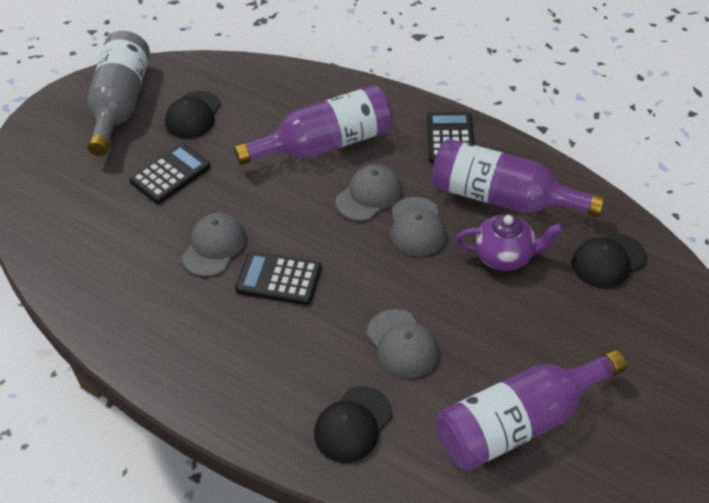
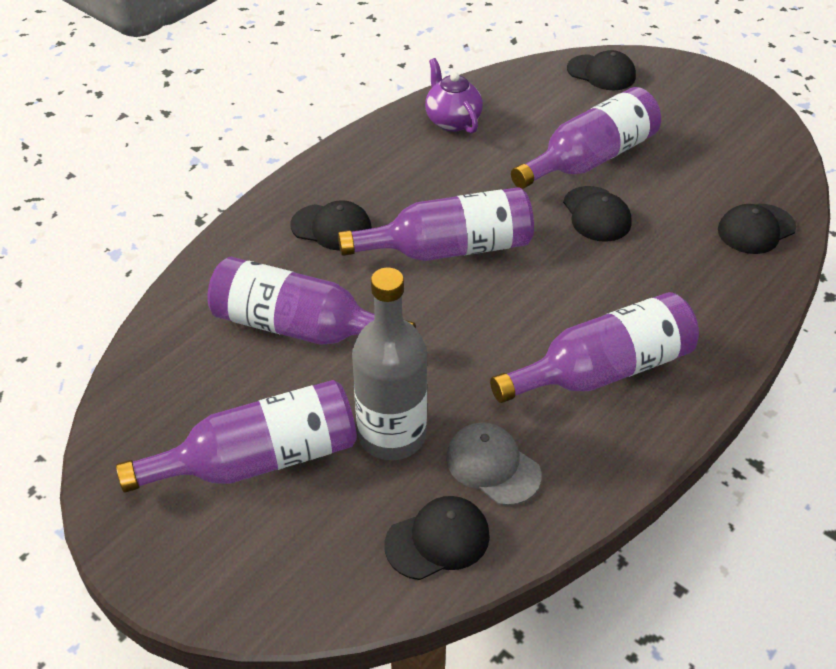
black calculator: 3 -> 0
black cap: 3 -> 5
grey cap: 4 -> 1
purple bottle: 3 -> 5

